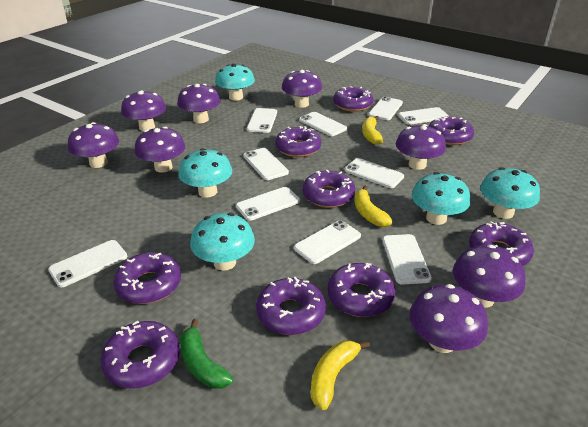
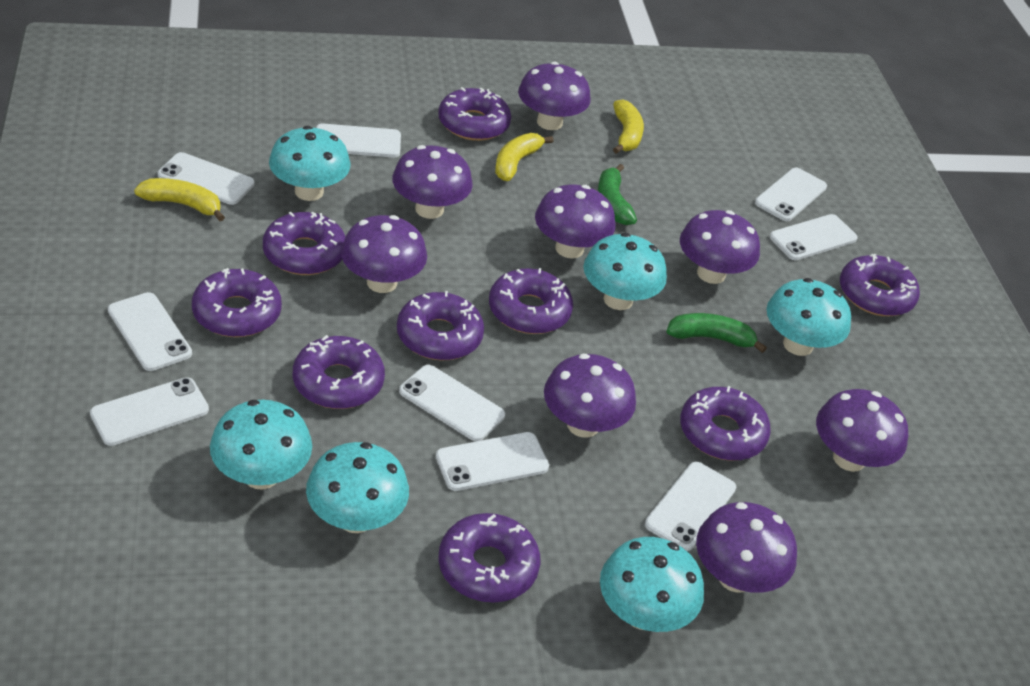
green banana: 1 -> 2
turquoise mushroom: 5 -> 6
white phone: 10 -> 9

